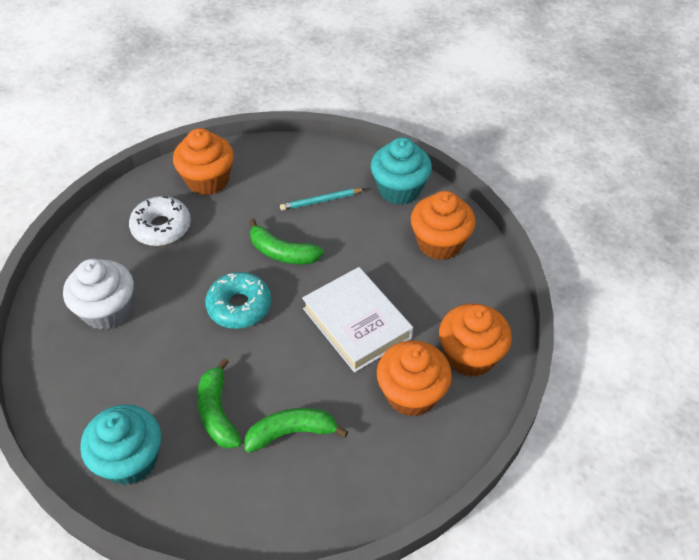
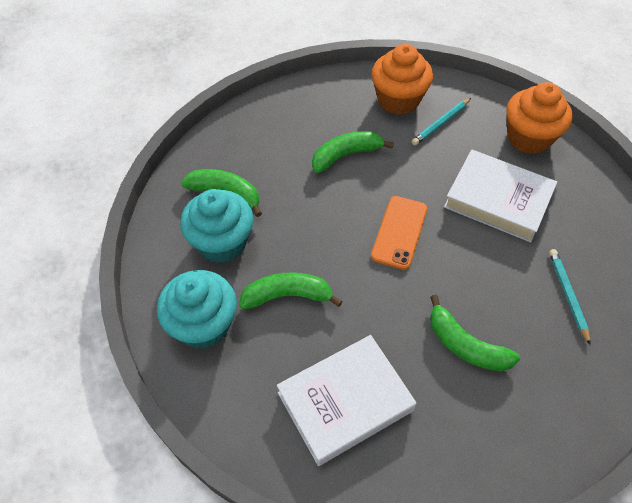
green banana: 3 -> 4
orange cupcake: 4 -> 2
orange phone: 0 -> 1
turquoise donut: 1 -> 0
turquoise pencil: 1 -> 2
white book: 1 -> 2
white cupcake: 1 -> 0
white donut: 1 -> 0

